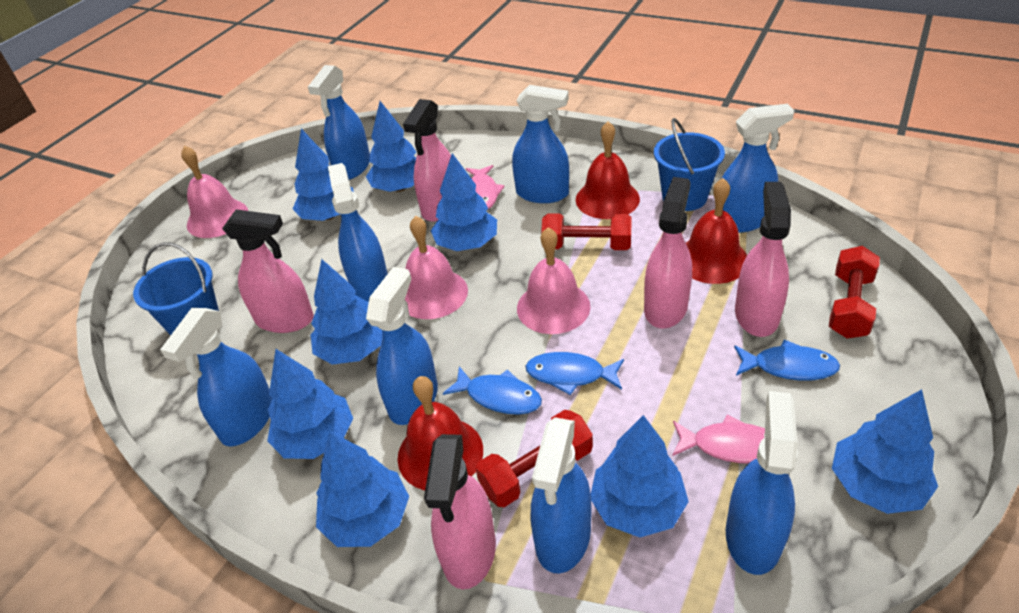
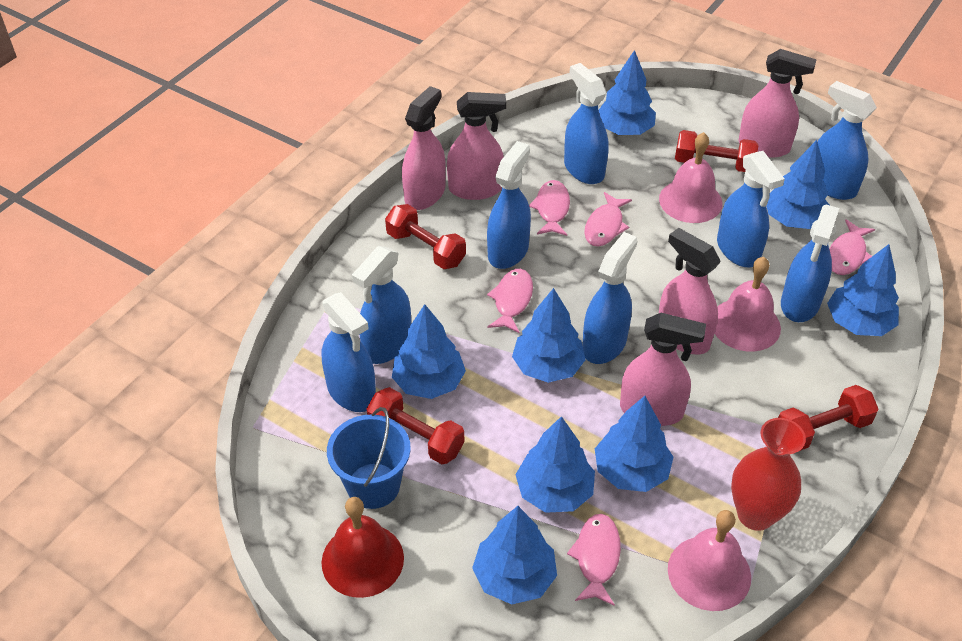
blue bucket: 2 -> 1
blue fish: 3 -> 0
pink fish: 2 -> 5
red bell: 3 -> 1
red dumbbell: 3 -> 4
red vase: 0 -> 1

